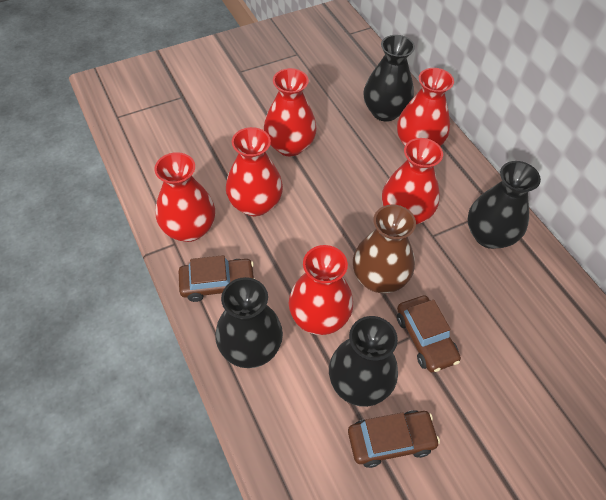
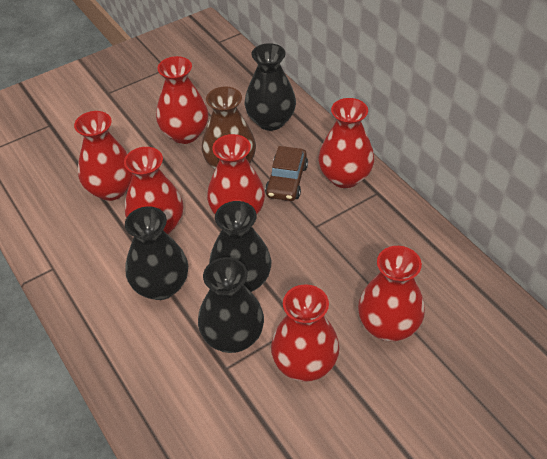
brown car: 3 -> 1
red vase: 6 -> 7

